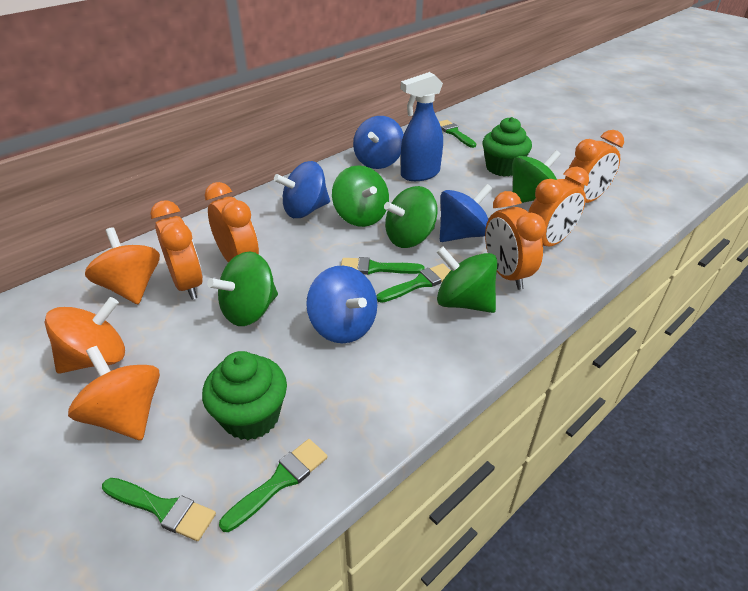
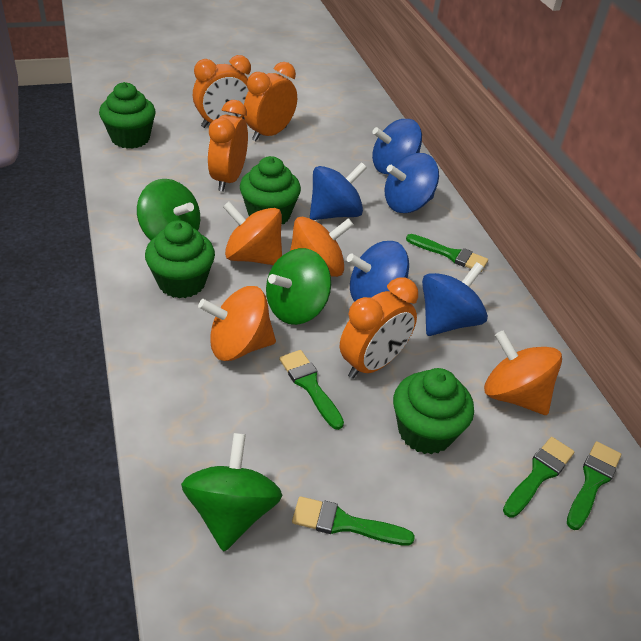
blue spinning top: 4 -> 5
blue spray bottle: 1 -> 0
green cupcake: 2 -> 4
green spinning top: 5 -> 3
orange clock: 5 -> 4
orange spinning top: 3 -> 4

